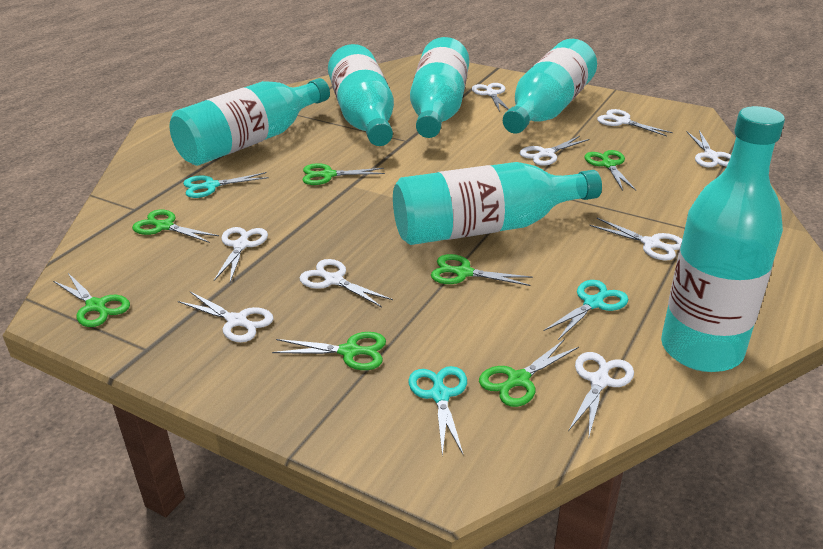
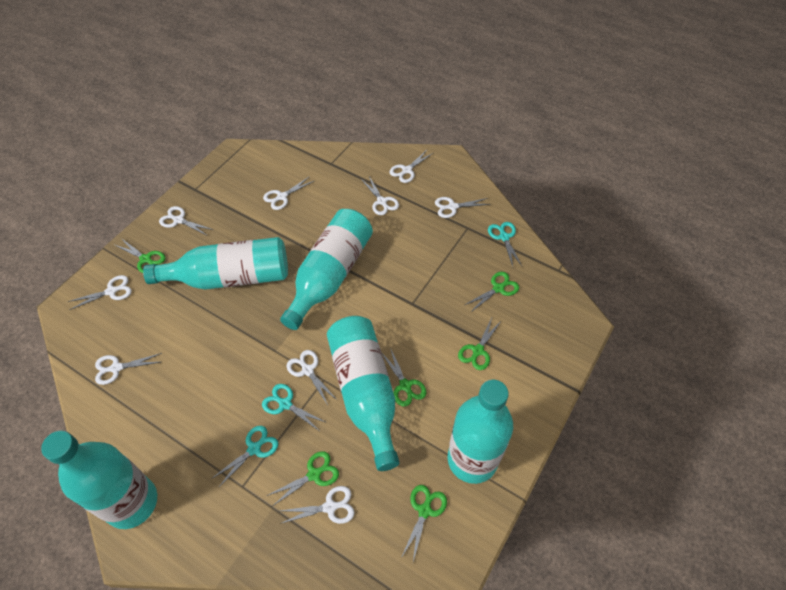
green scissors: 7 -> 6
turquoise bottle: 6 -> 5

